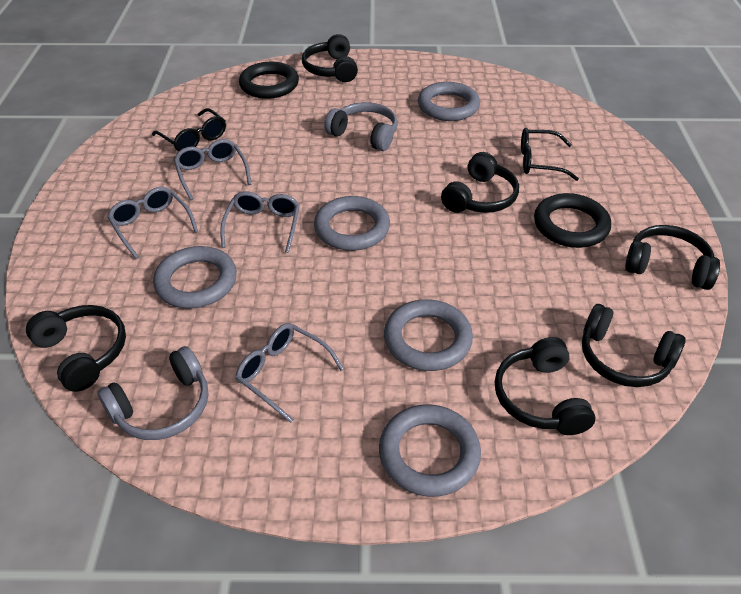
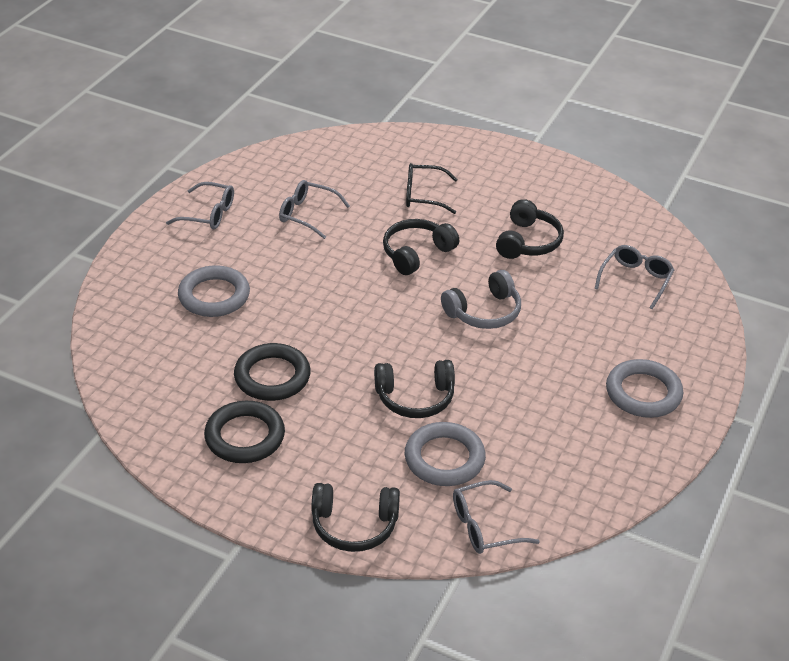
black glasses: 2 -> 1
black headphones: 6 -> 4
grey headphones: 2 -> 1
grey ring: 5 -> 3

